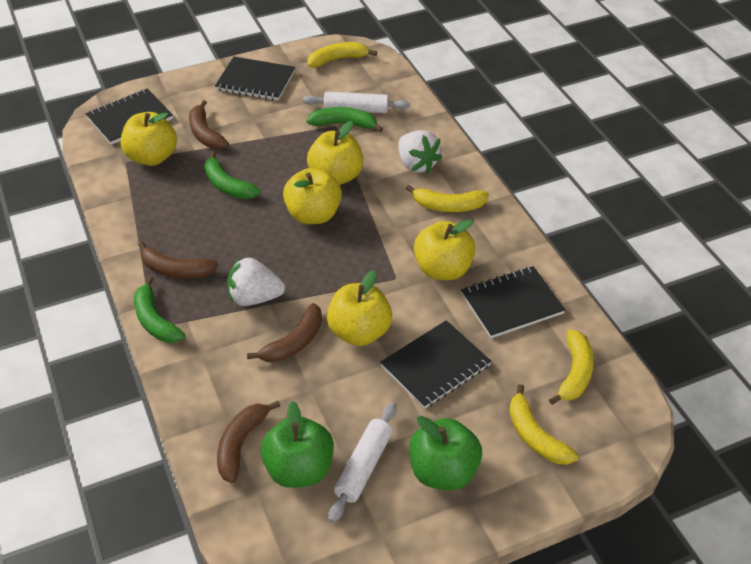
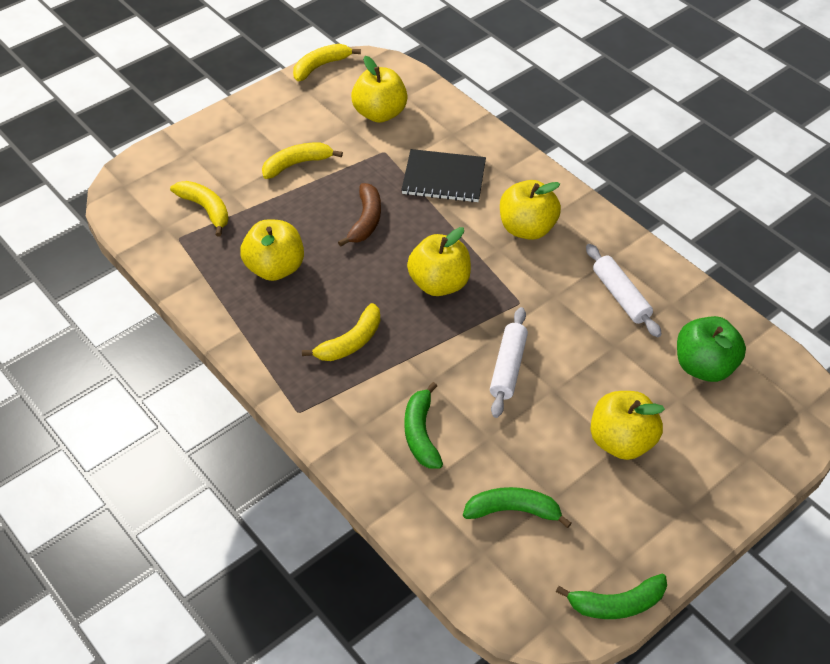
black notebook: 4 -> 1
brown banana: 4 -> 1
green apple: 2 -> 1
white strawberry: 2 -> 0

